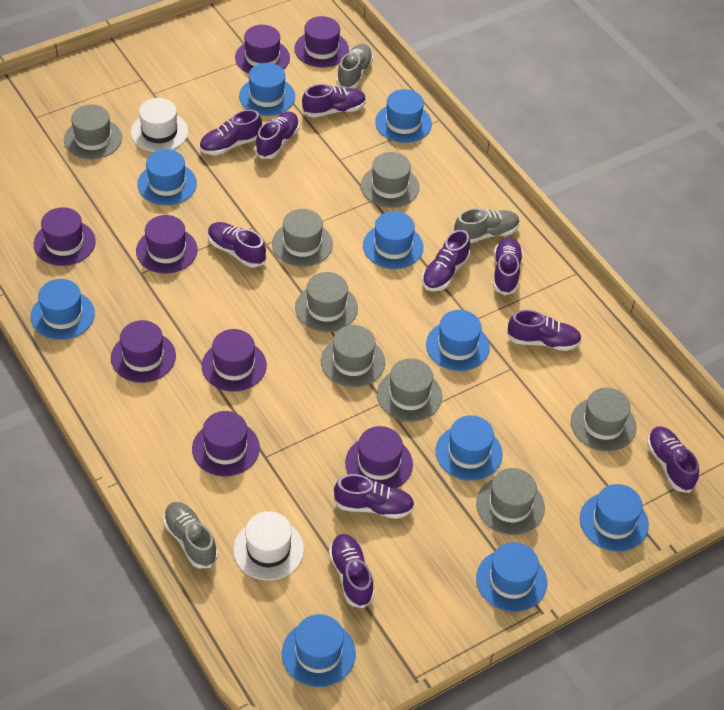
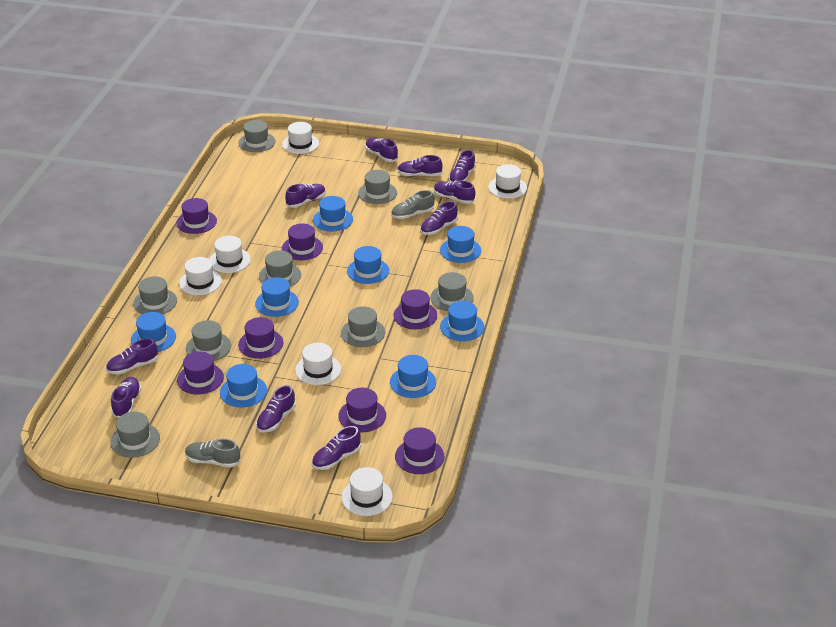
blue hat: 10 -> 8
grey shoe: 3 -> 2
purple hat: 8 -> 7
white hat: 2 -> 6

